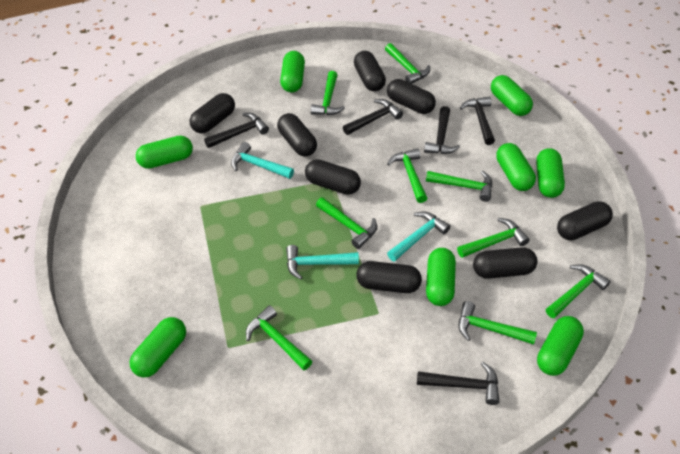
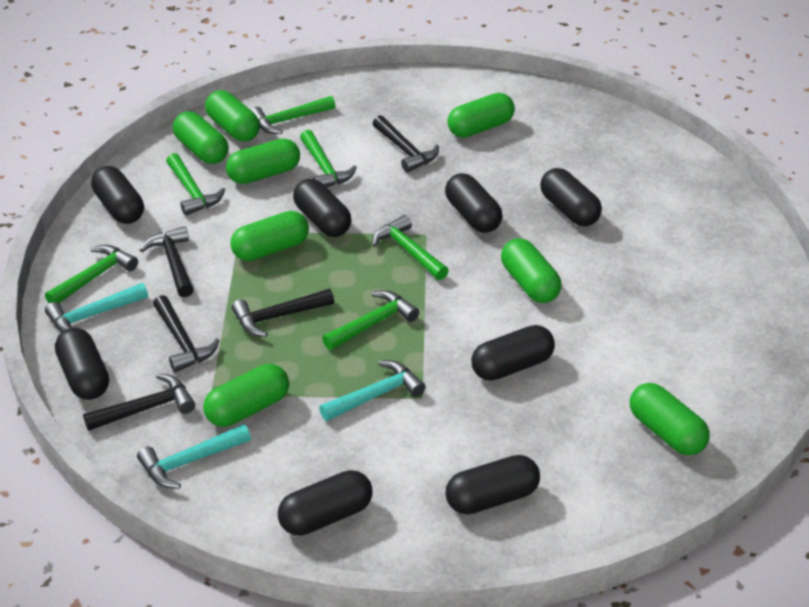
green hammer: 9 -> 6

